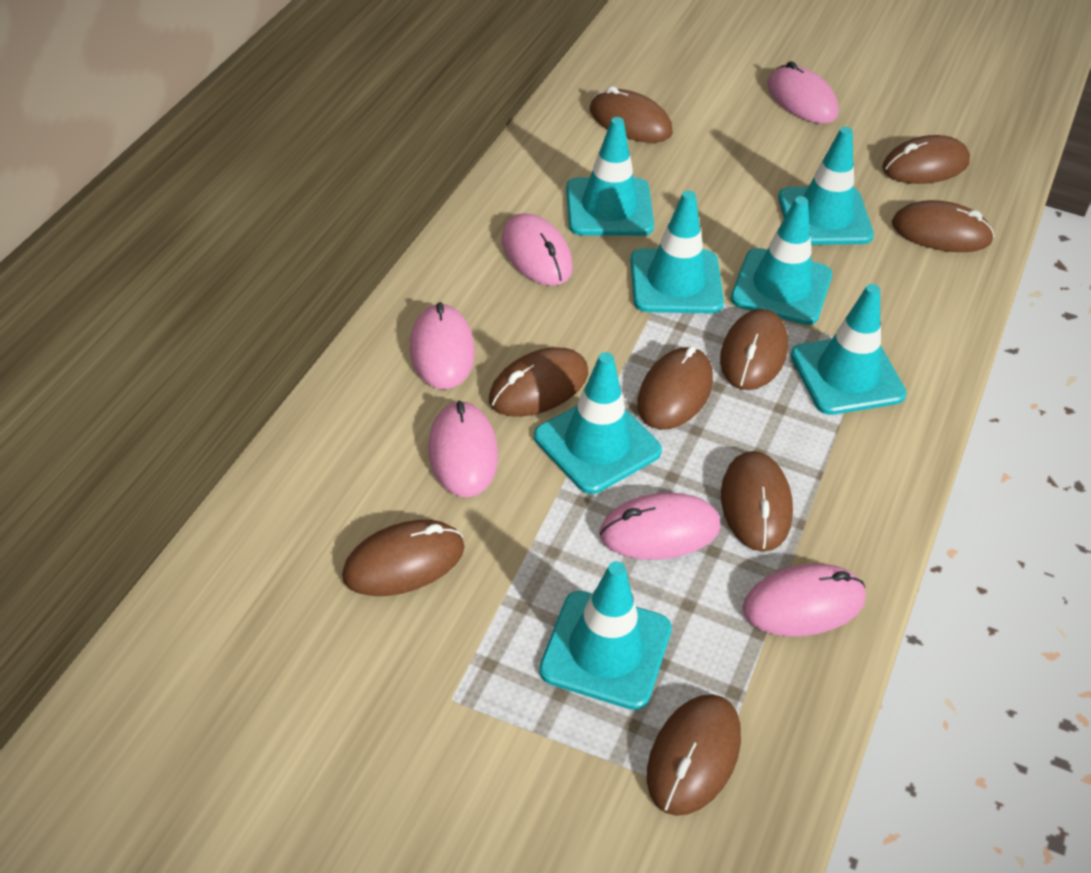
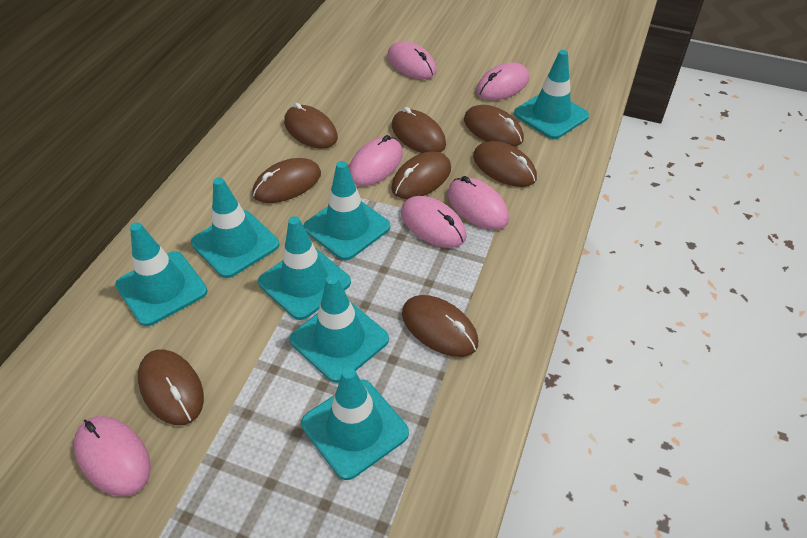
brown mouse: 9 -> 8

